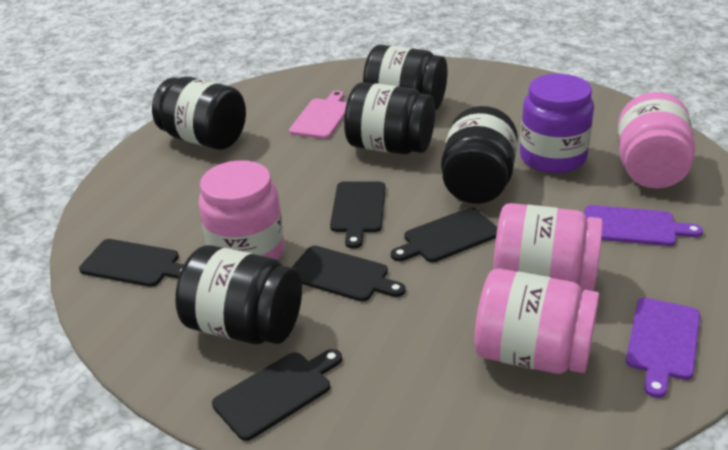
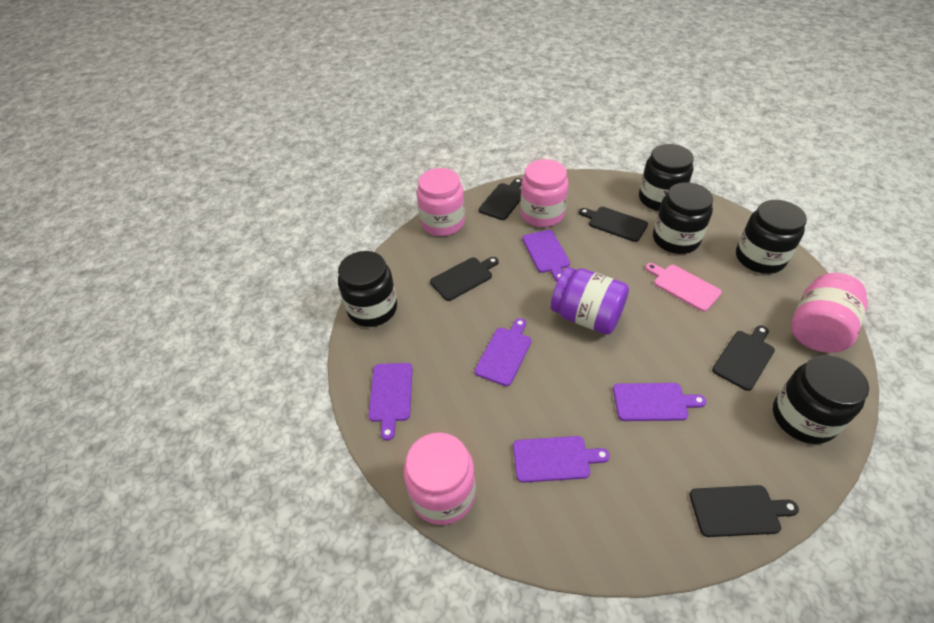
purple cutting board: 2 -> 5

